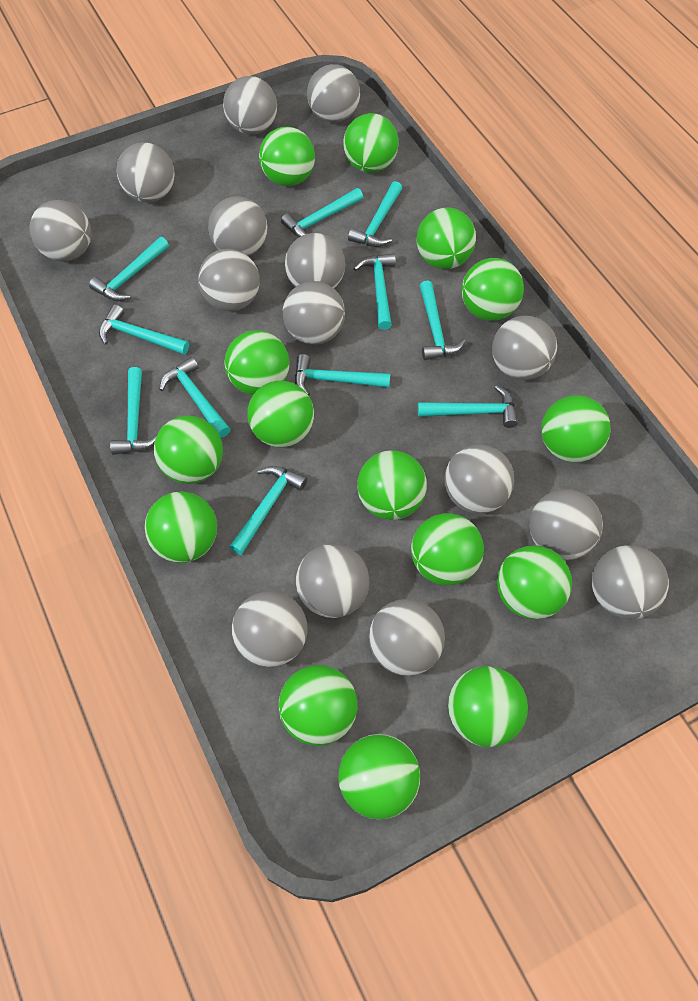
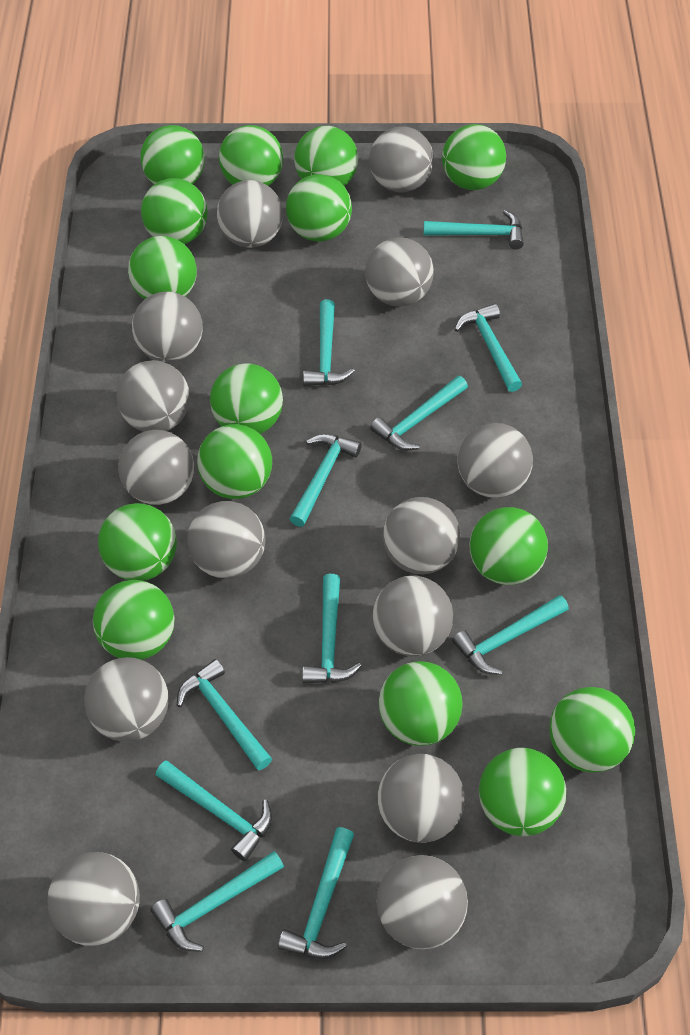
grey ball: 15 -> 14

